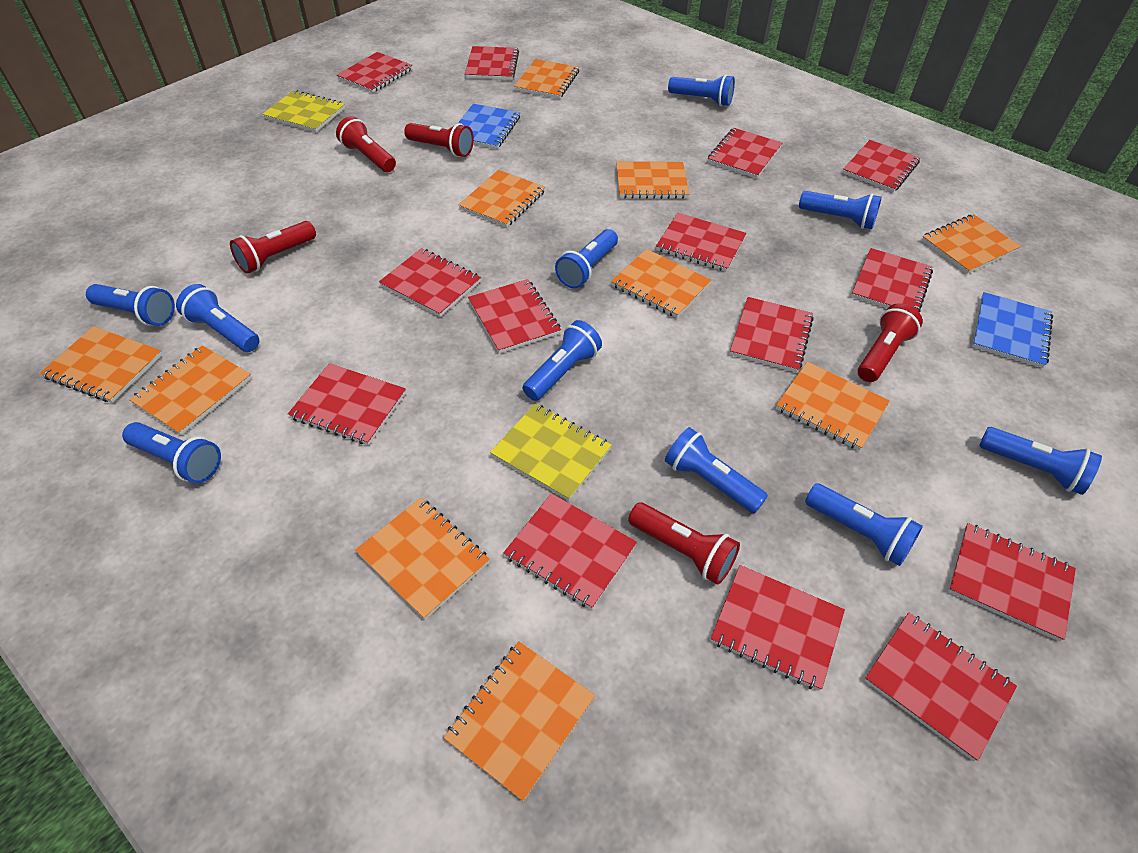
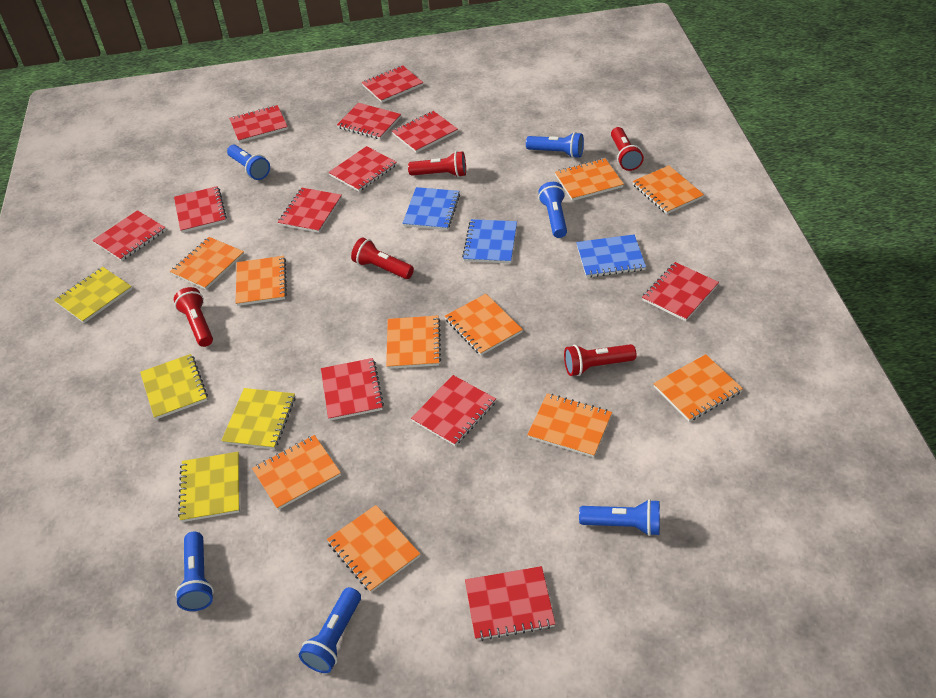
blue flashlight: 10 -> 6
blue notebook: 2 -> 3
red notebook: 14 -> 12
yellow notebook: 2 -> 4

